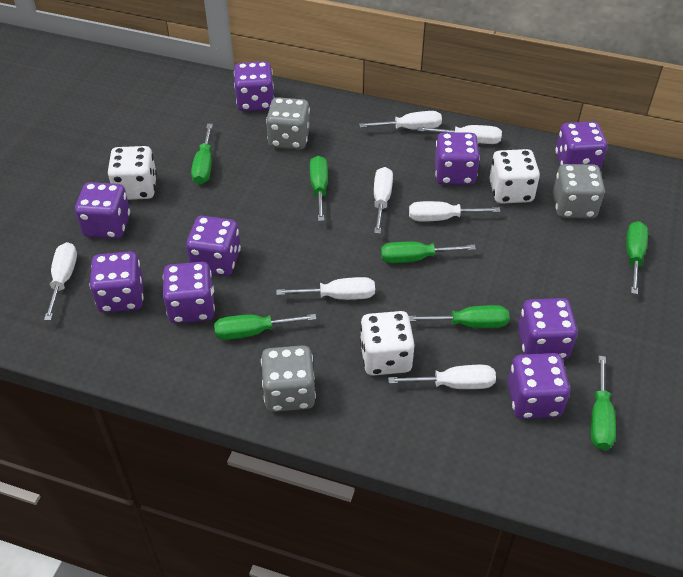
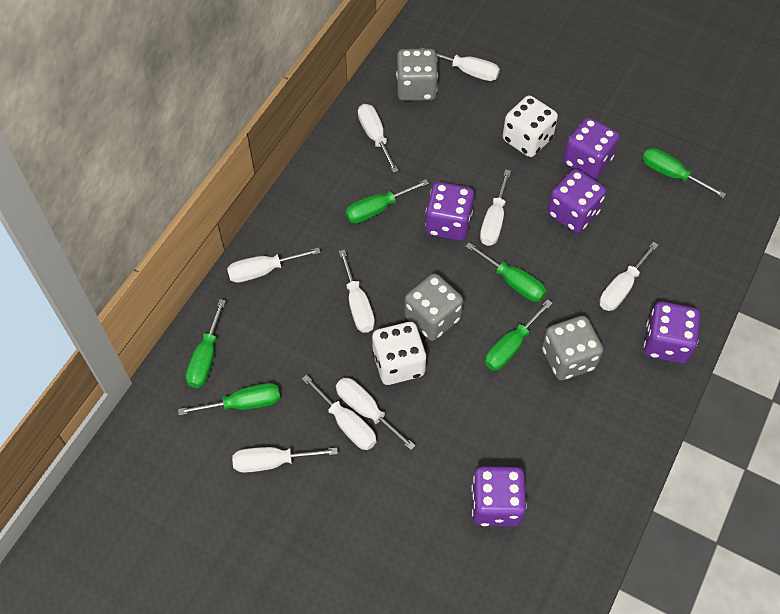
green screwdriver: 7 -> 6
purple dice: 9 -> 5
white dice: 3 -> 2
white screwdriver: 7 -> 9

